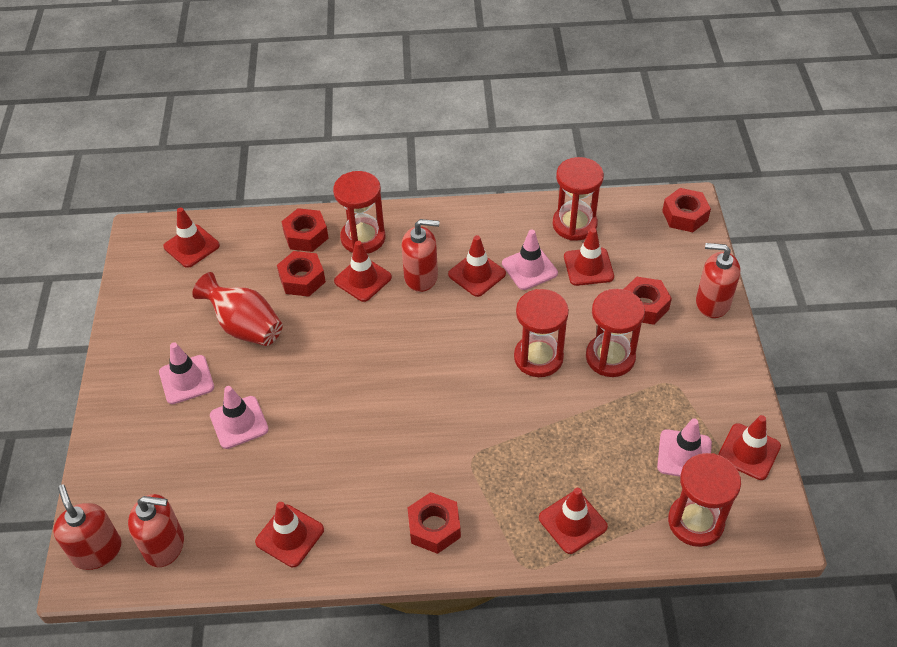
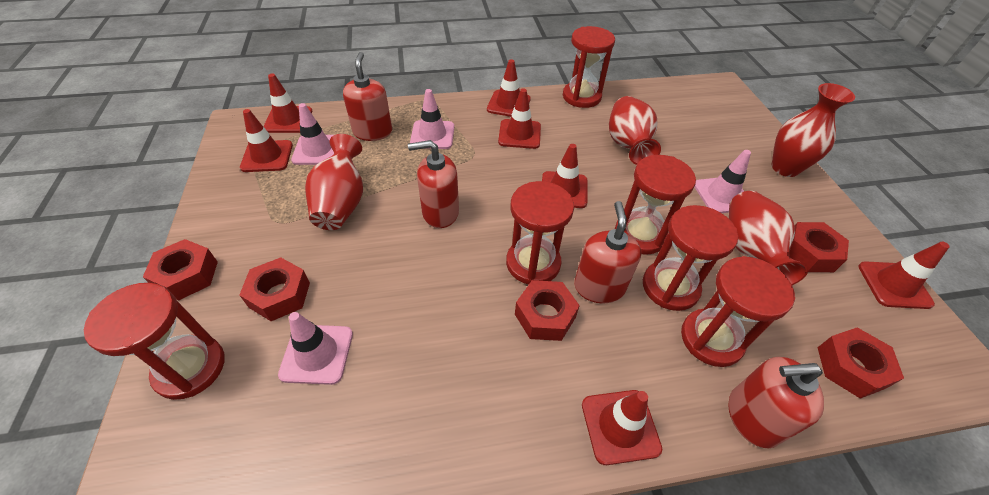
red hourglass: 5 -> 6
red vase: 1 -> 4

